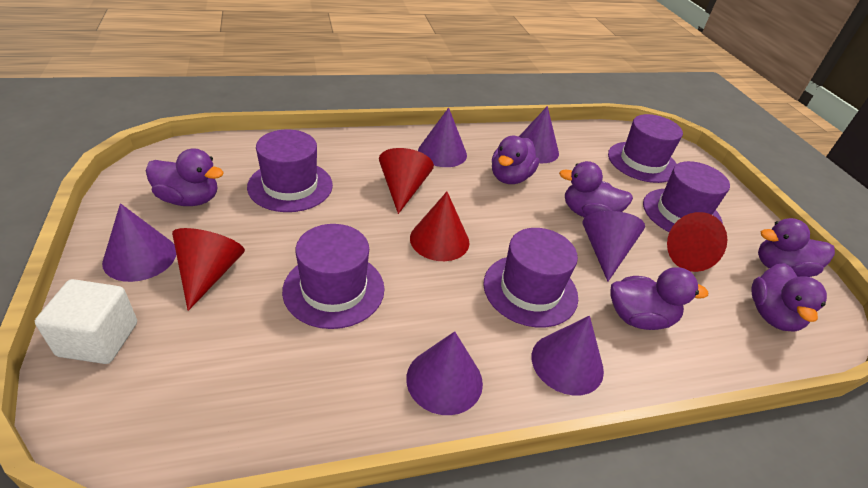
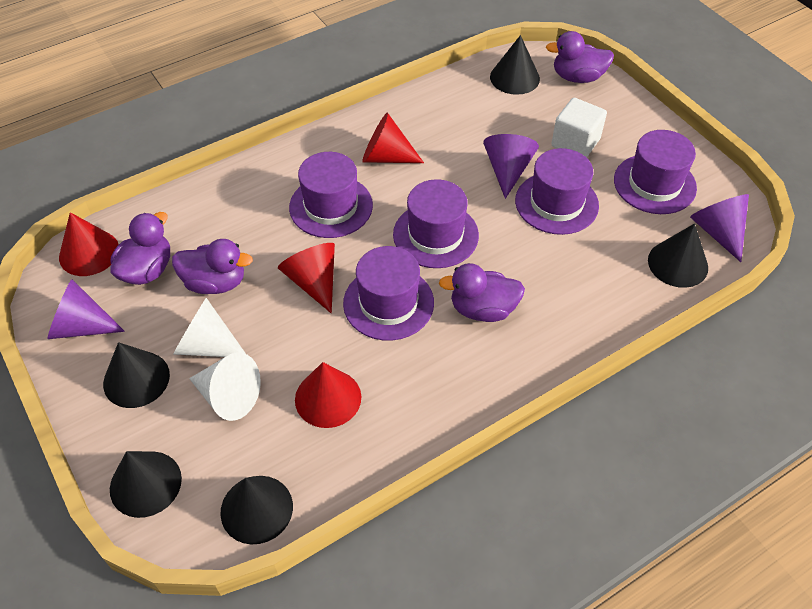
black cone: 0 -> 5
purple cone: 6 -> 3
purple duck: 6 -> 4
white cone: 0 -> 2

